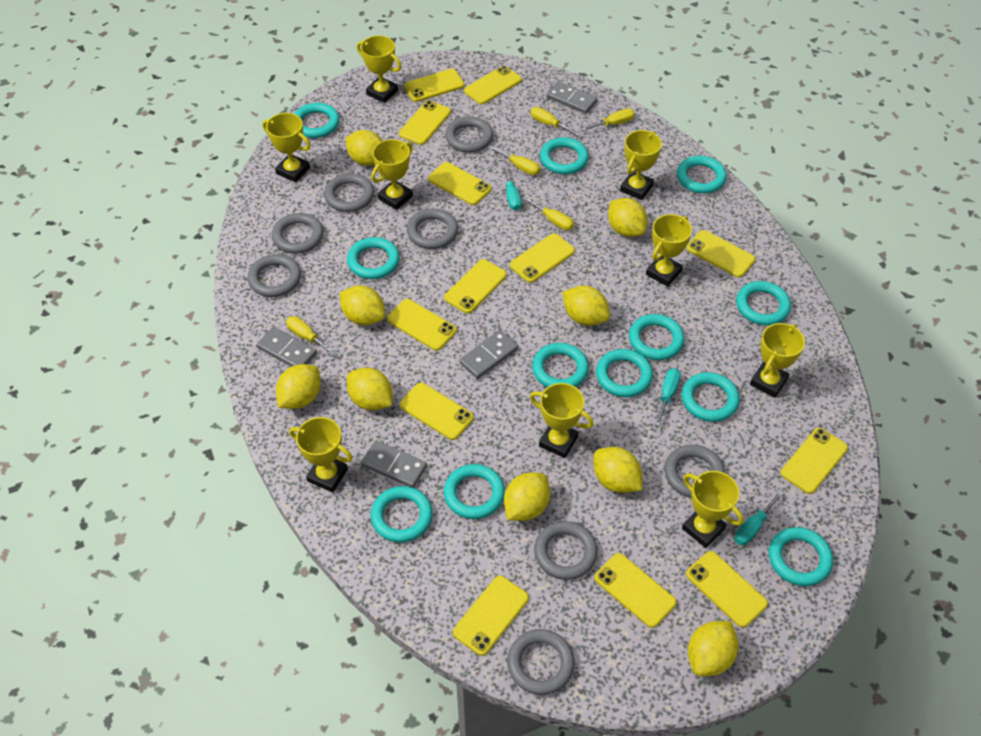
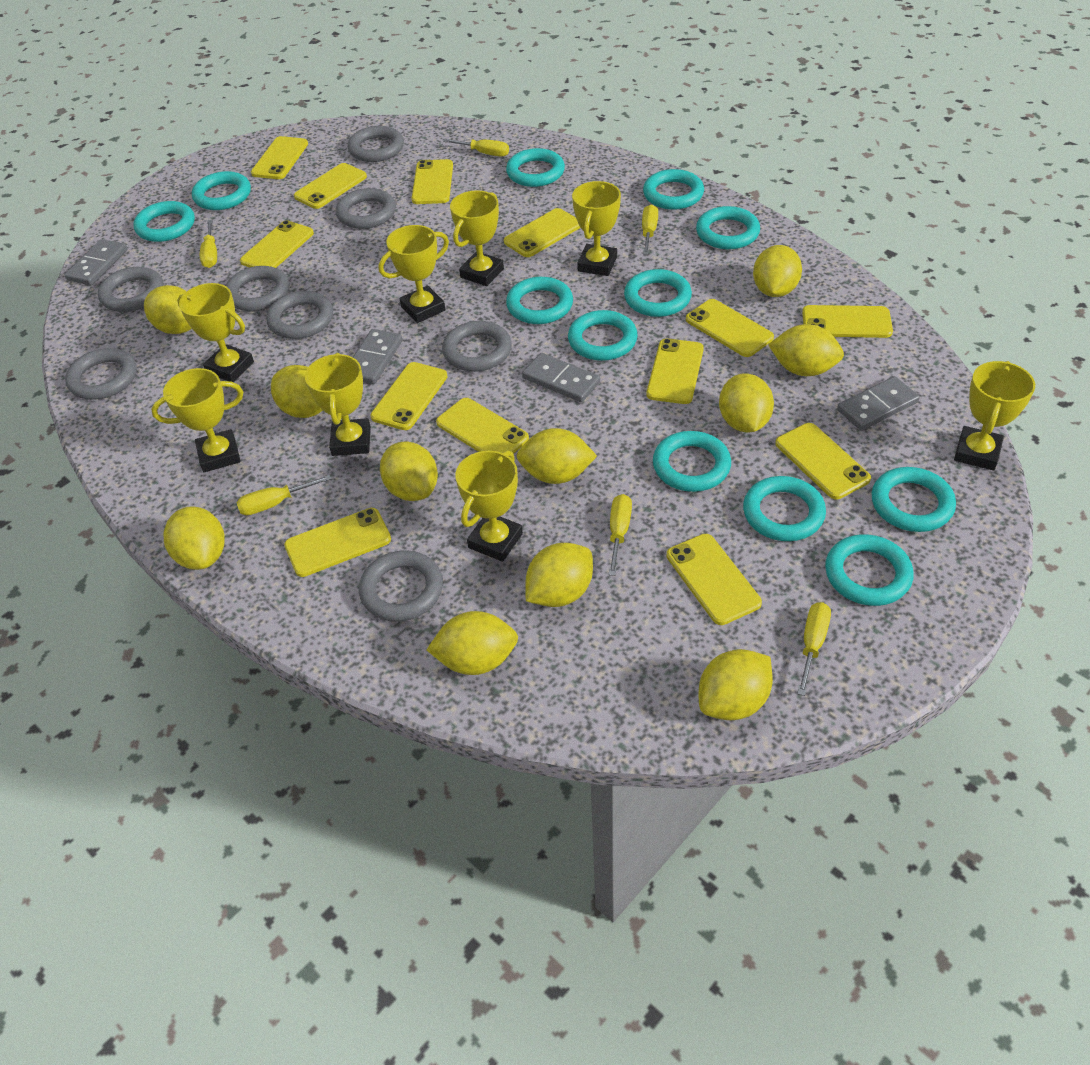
turquoise screwdriver: 3 -> 0
yellow lemon: 9 -> 11
yellow screwdriver: 5 -> 6
yellow trophy: 9 -> 8

